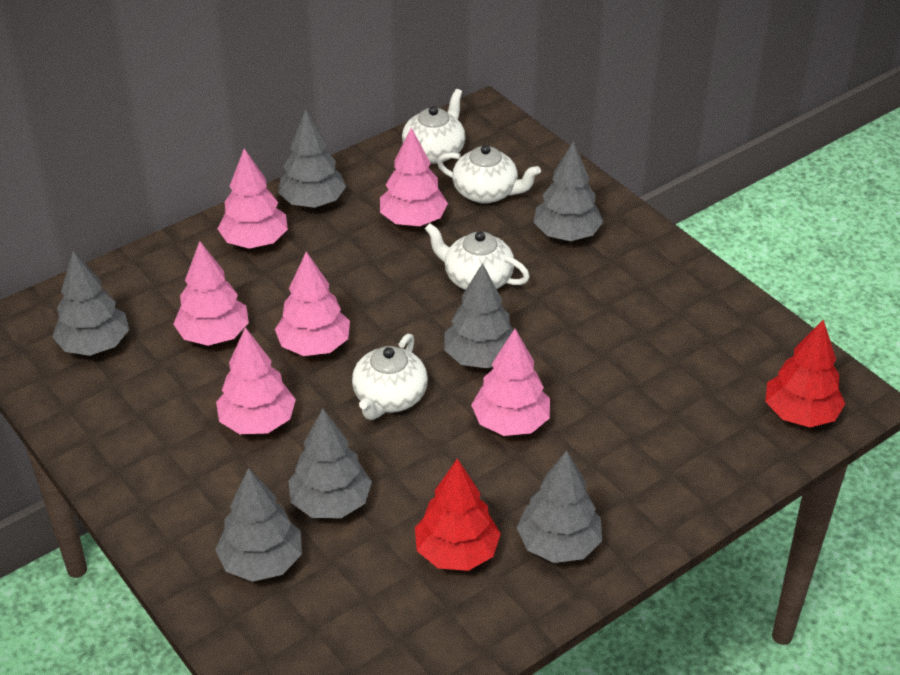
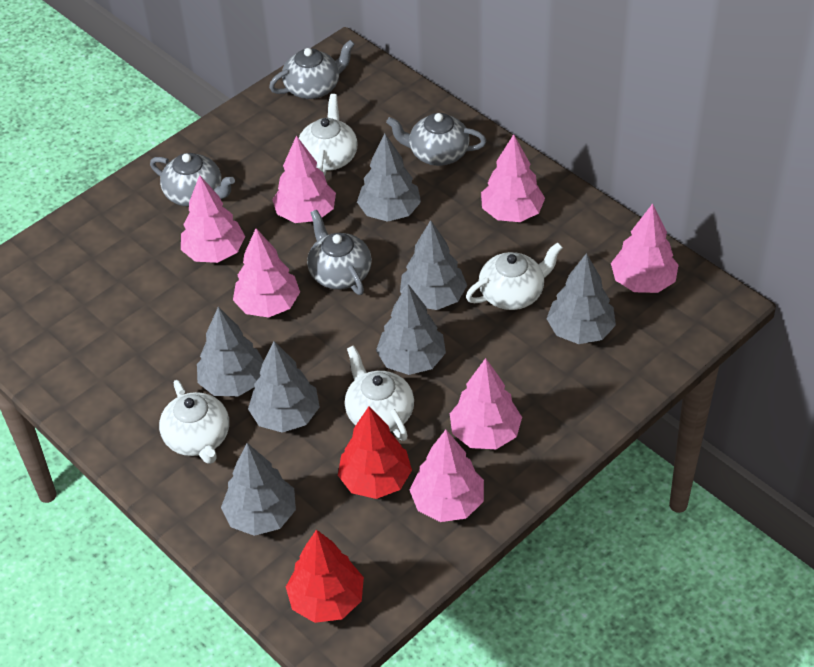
grey teapot: 0 -> 4
pink tree: 6 -> 7

